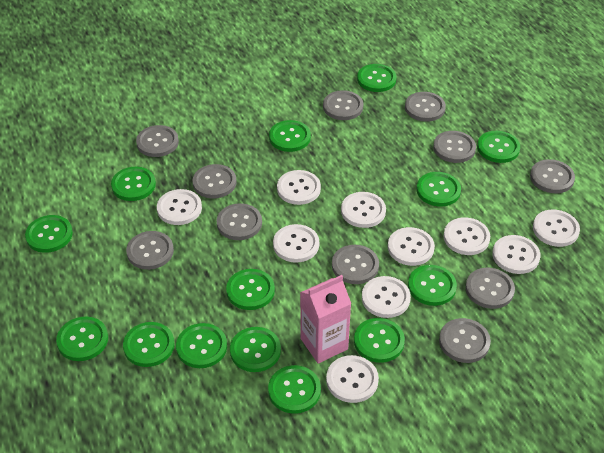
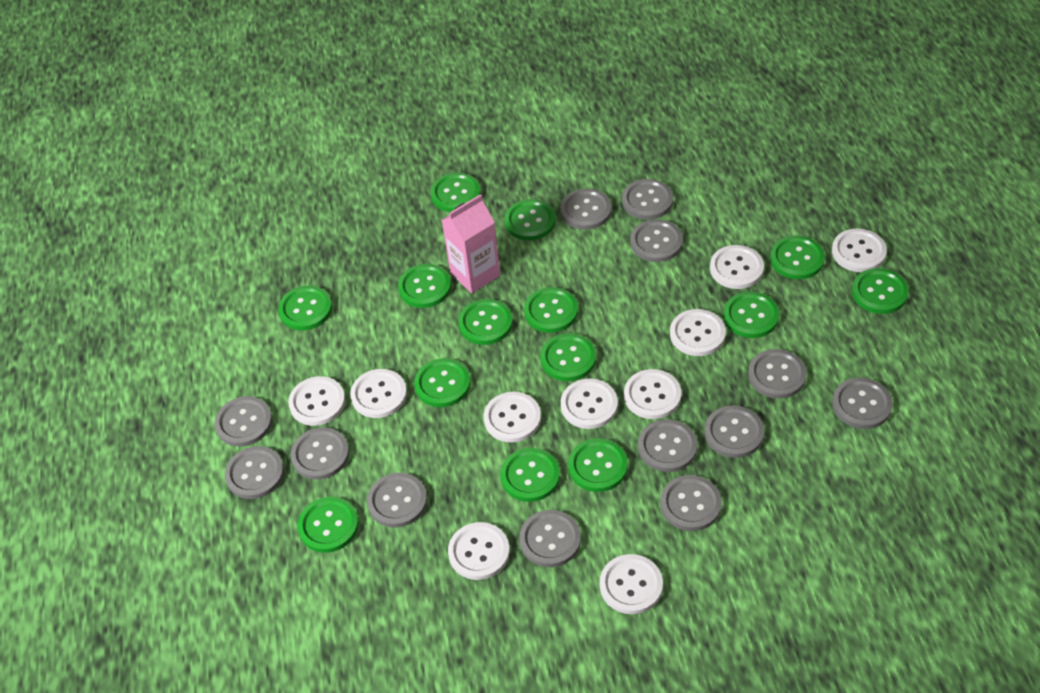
grey button: 11 -> 13

